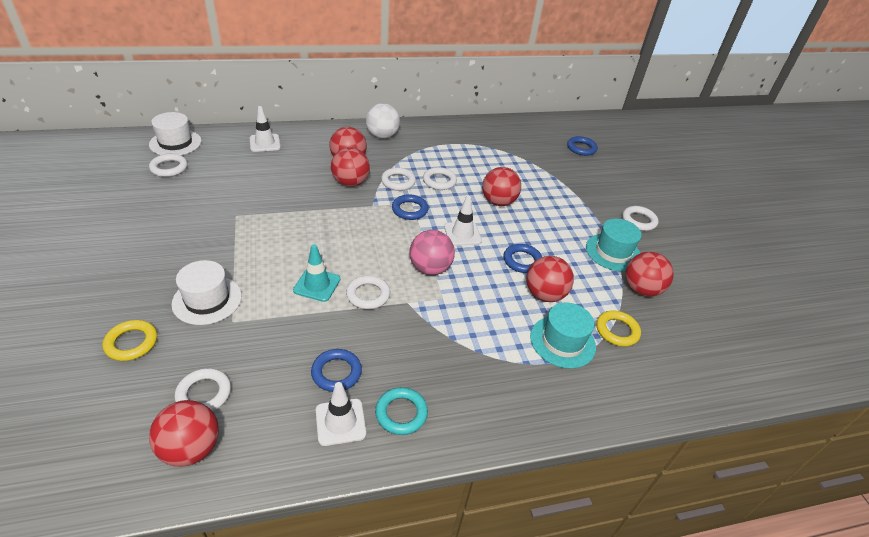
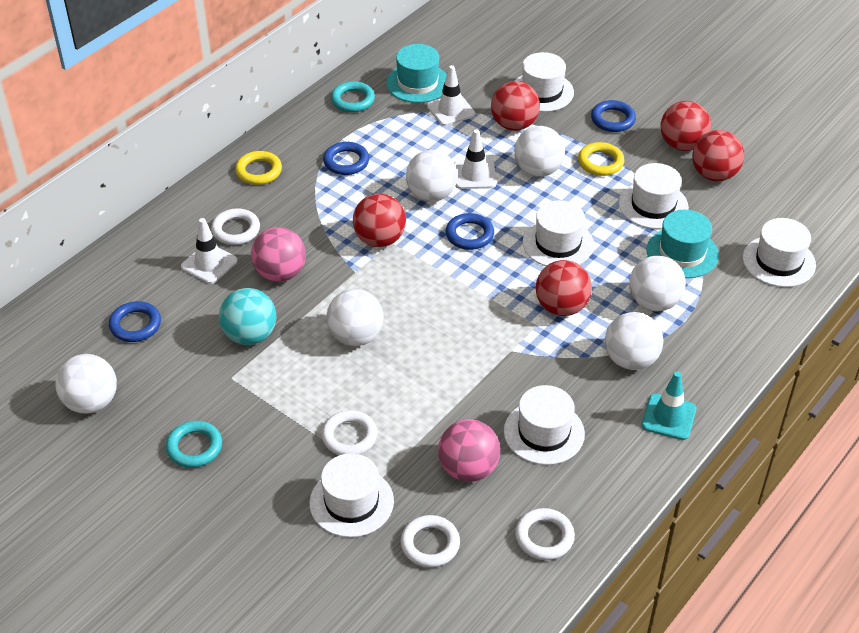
pink ball: 1 -> 2
red ball: 6 -> 5
turquoise ball: 0 -> 1
turquoise ring: 1 -> 2
white ball: 1 -> 6
white hat: 2 -> 6
white ring: 6 -> 4

